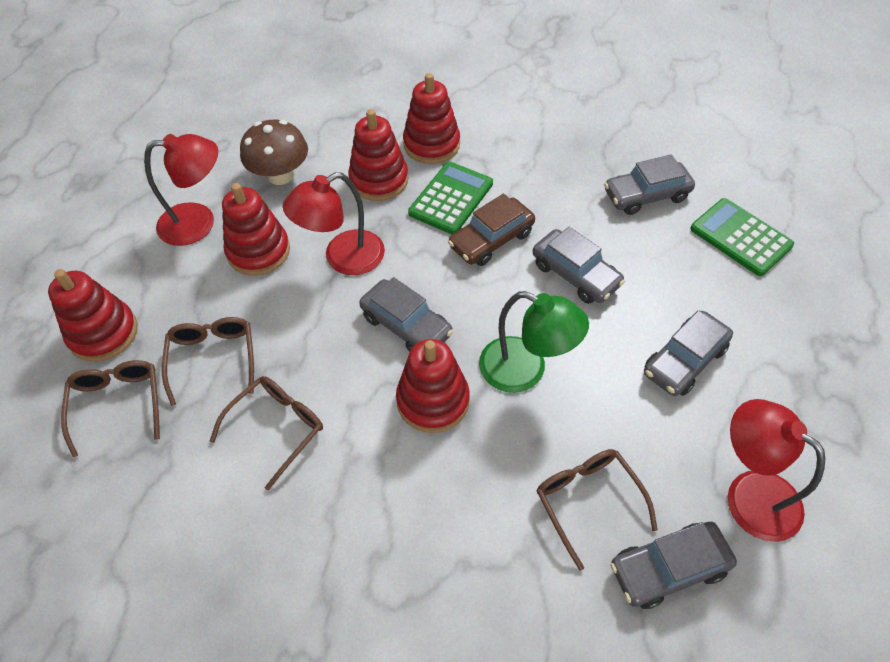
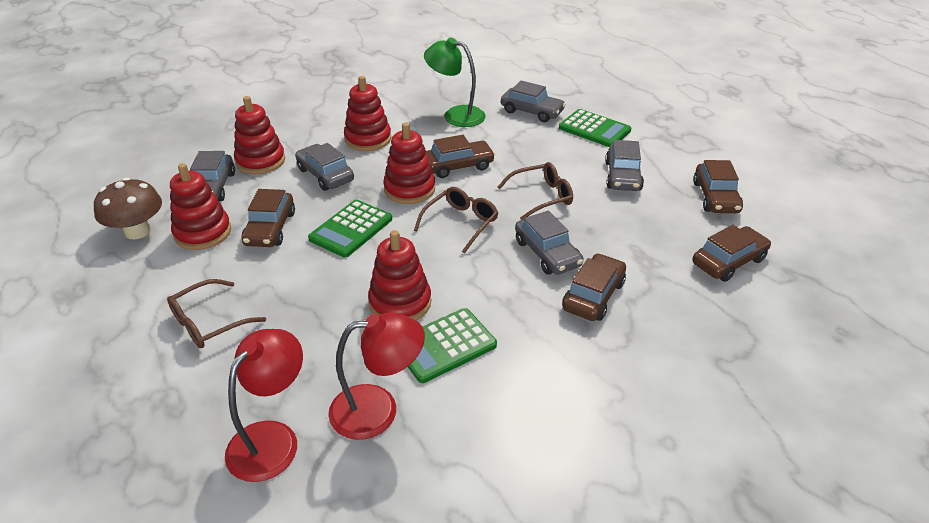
brown car: 1 -> 5
brown glasses: 4 -> 3
green calculator: 2 -> 3
red lamp: 3 -> 2

